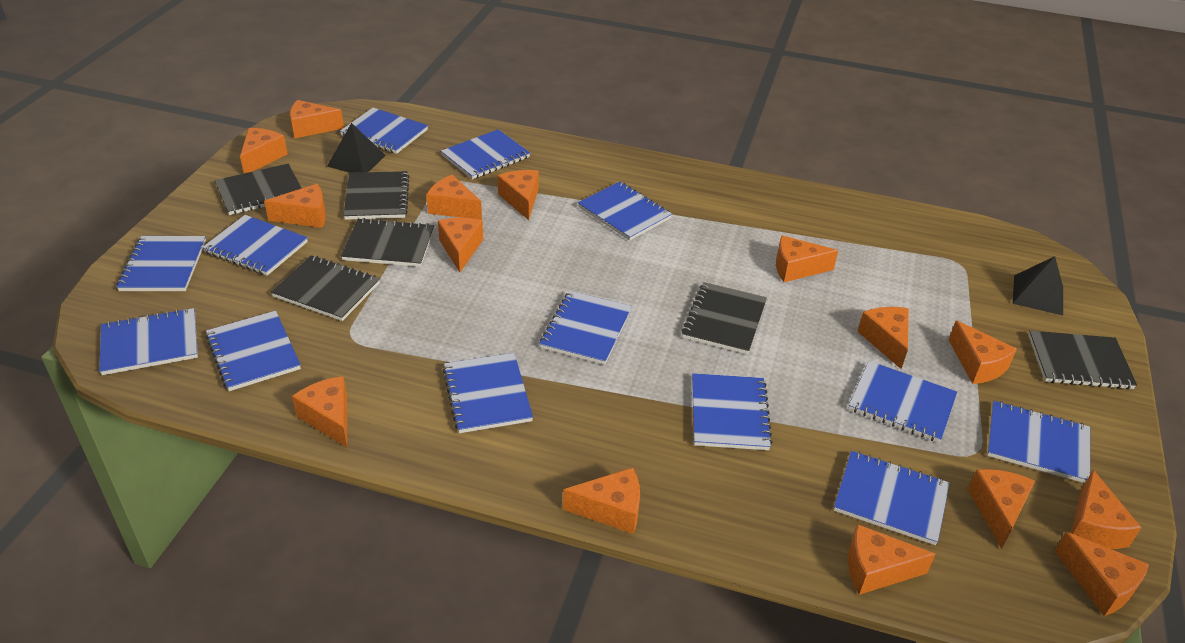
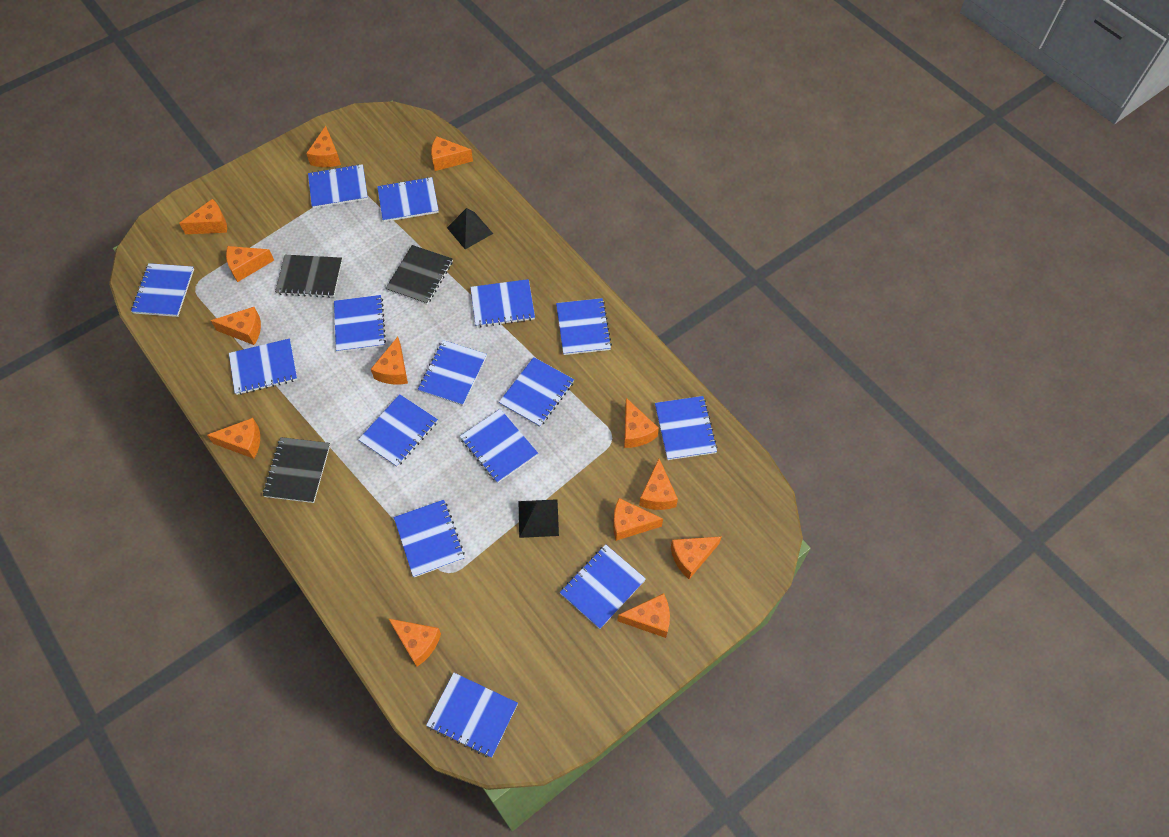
black notebook: 6 -> 3
blue notebook: 13 -> 15
orange cheese: 15 -> 13

